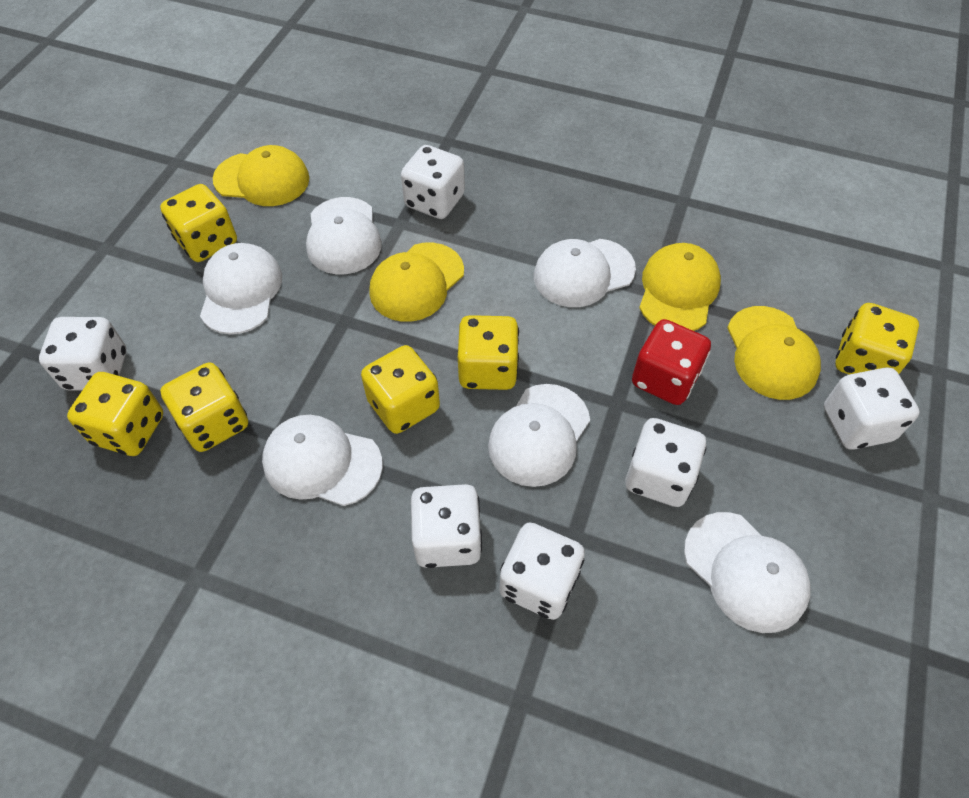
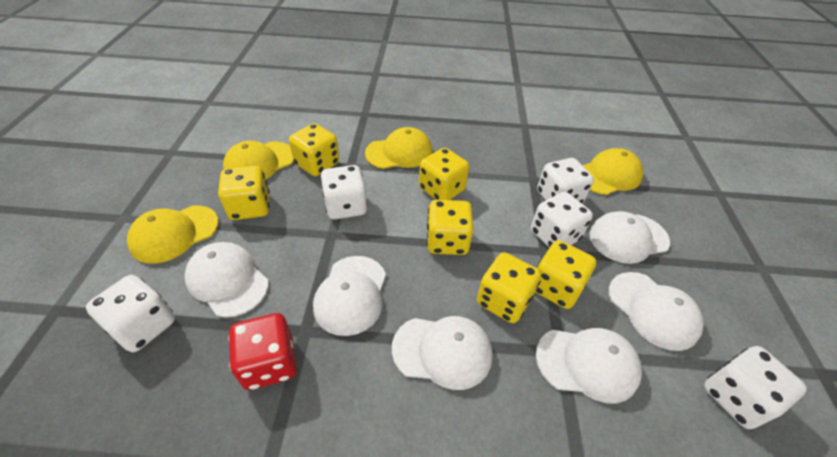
white dice: 6 -> 5

